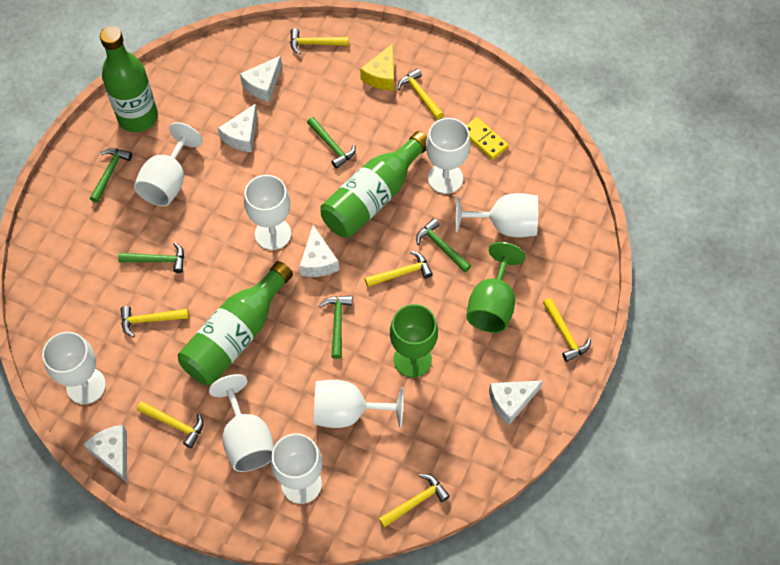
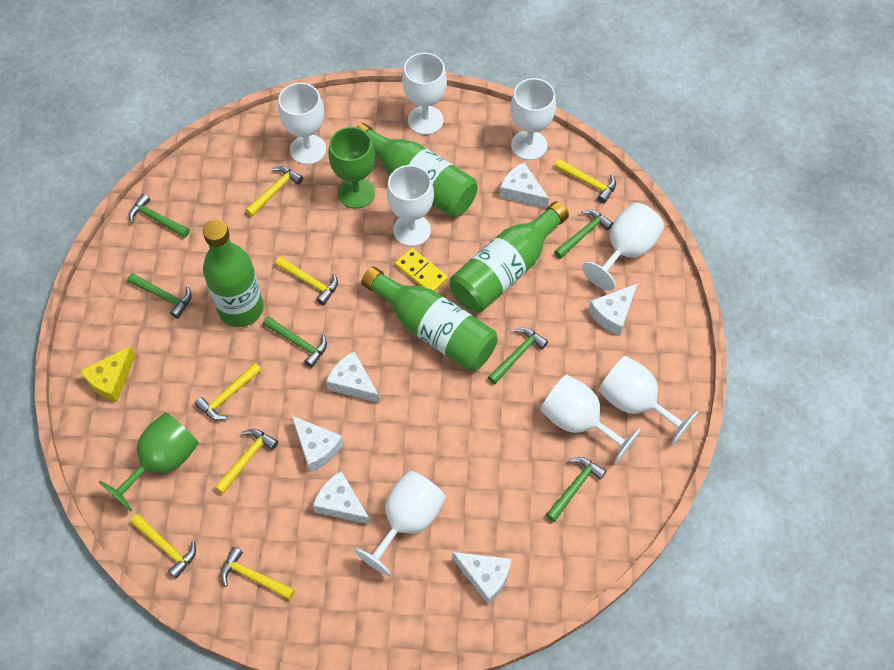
green bottle: 3 -> 4
green hammer: 5 -> 6
white cheese: 5 -> 6

